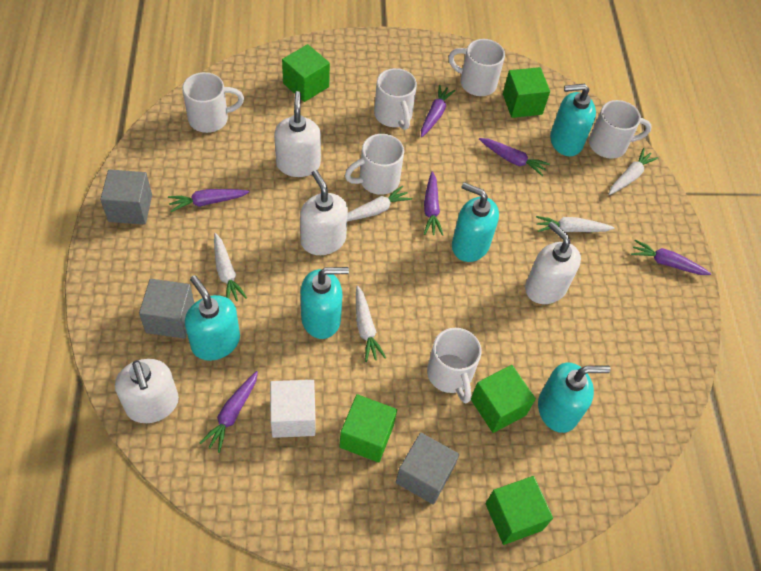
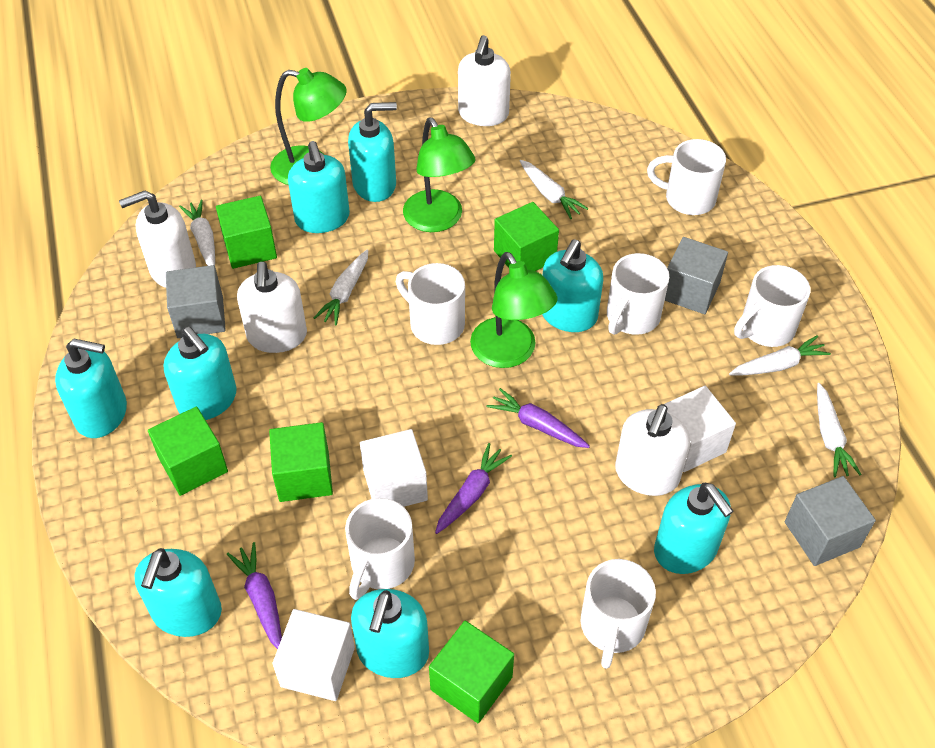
green lamp: 0 -> 3
purple carrot: 6 -> 3
turquoise soap dispenser: 5 -> 8
white cube: 1 -> 3

